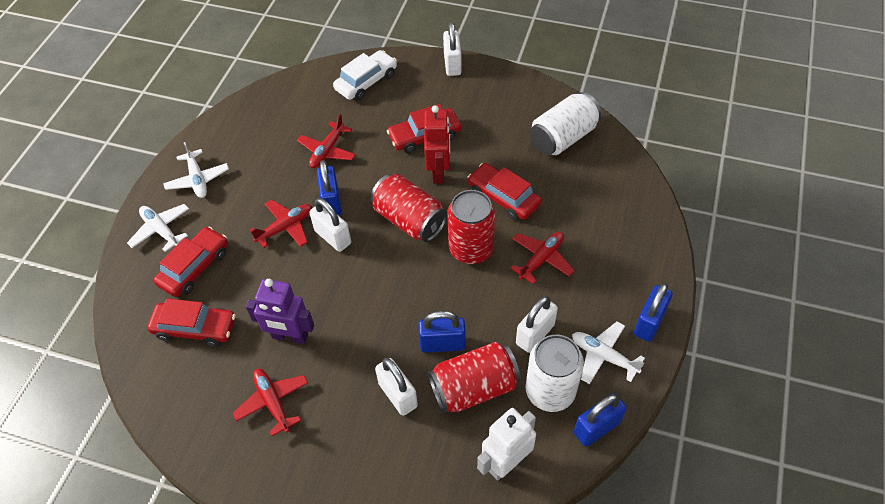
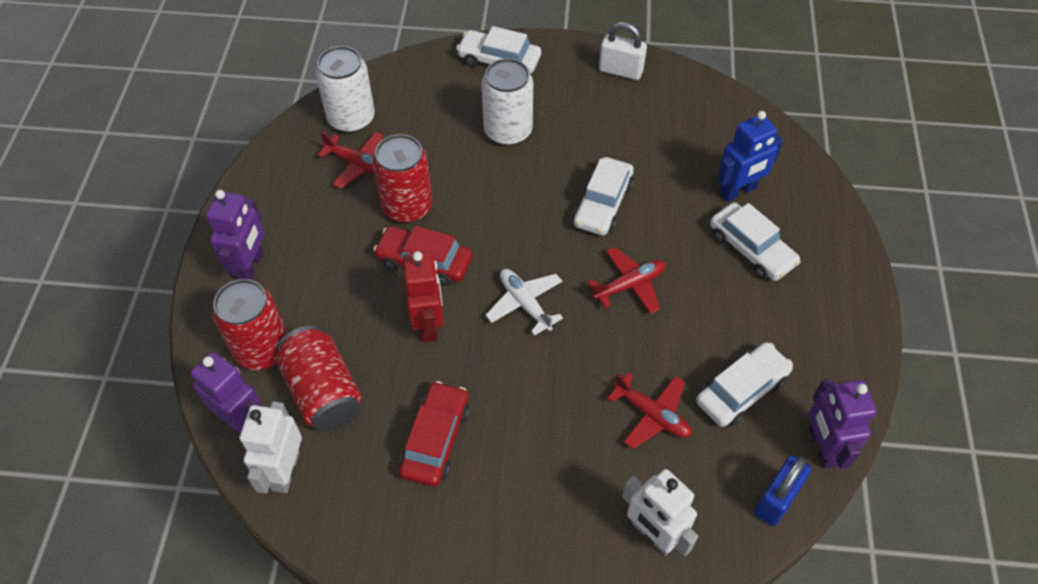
blue padlock: 4 -> 1
blue robot: 0 -> 1
purple robot: 1 -> 3
red car: 4 -> 2
red plane: 4 -> 3
white car: 1 -> 4
white padlock: 4 -> 1
white plane: 3 -> 1
white robot: 1 -> 2

